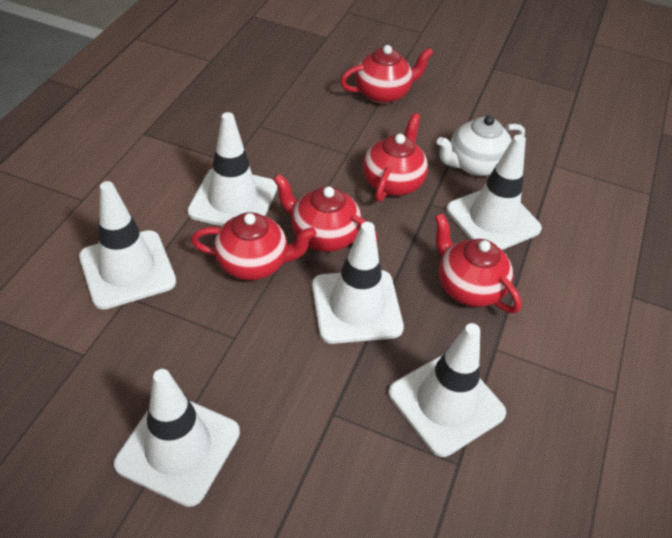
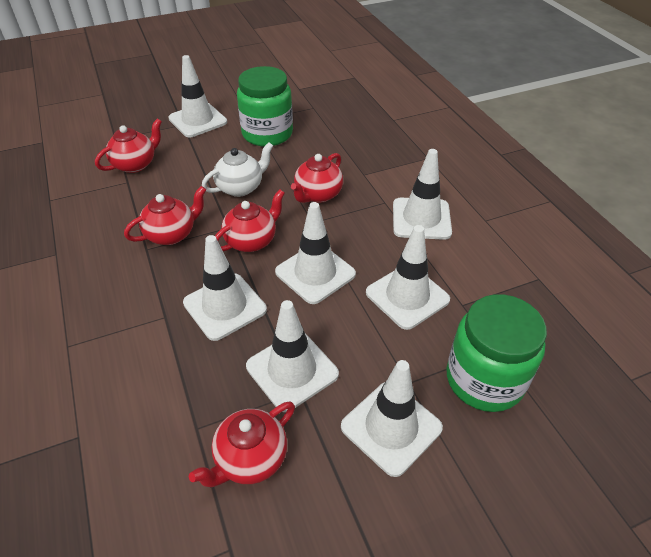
green jar: 0 -> 2
white traffic cone: 6 -> 7

